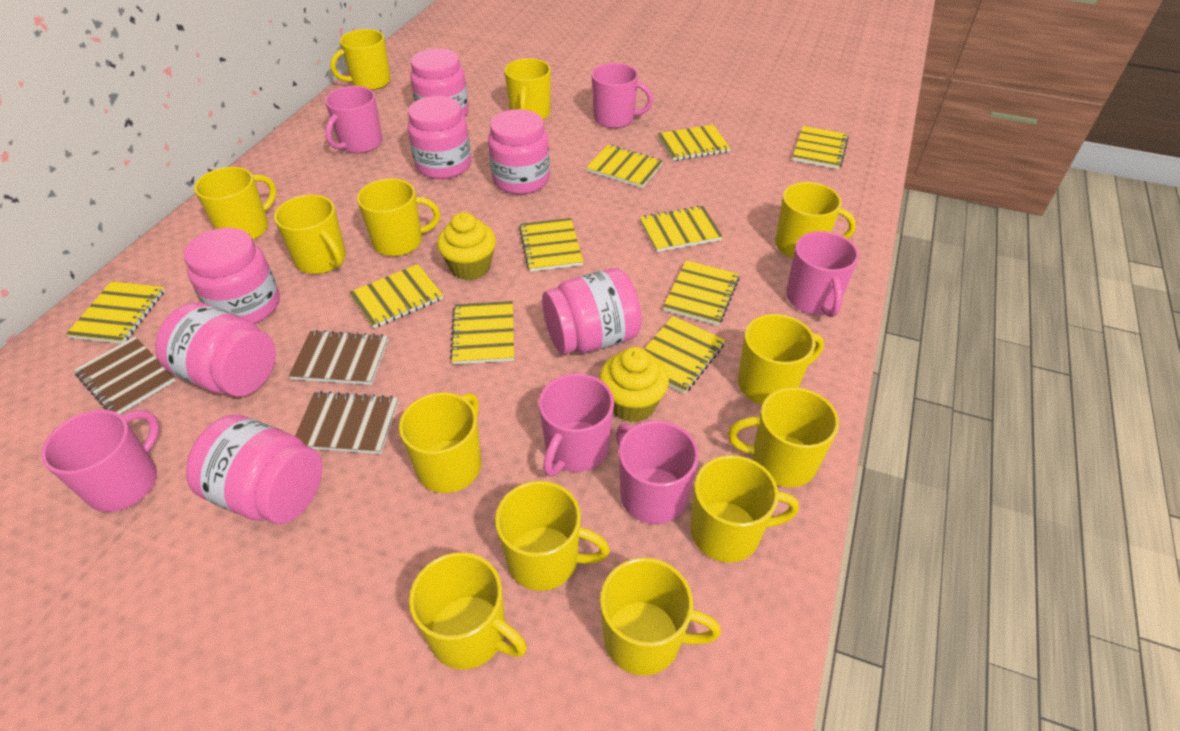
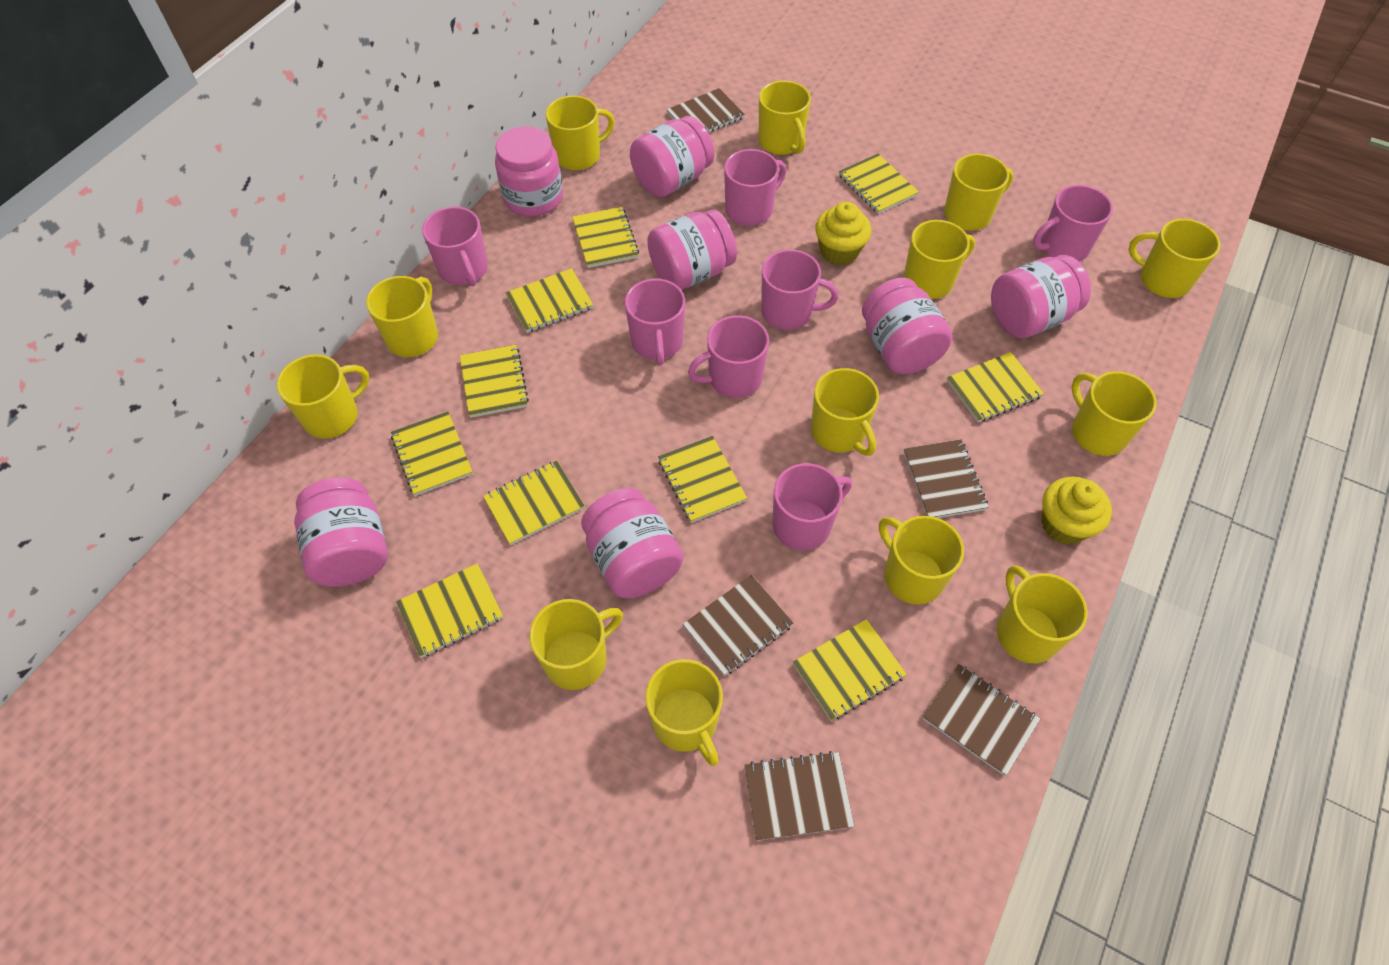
brown notebook: 3 -> 5
pink mug: 6 -> 7

